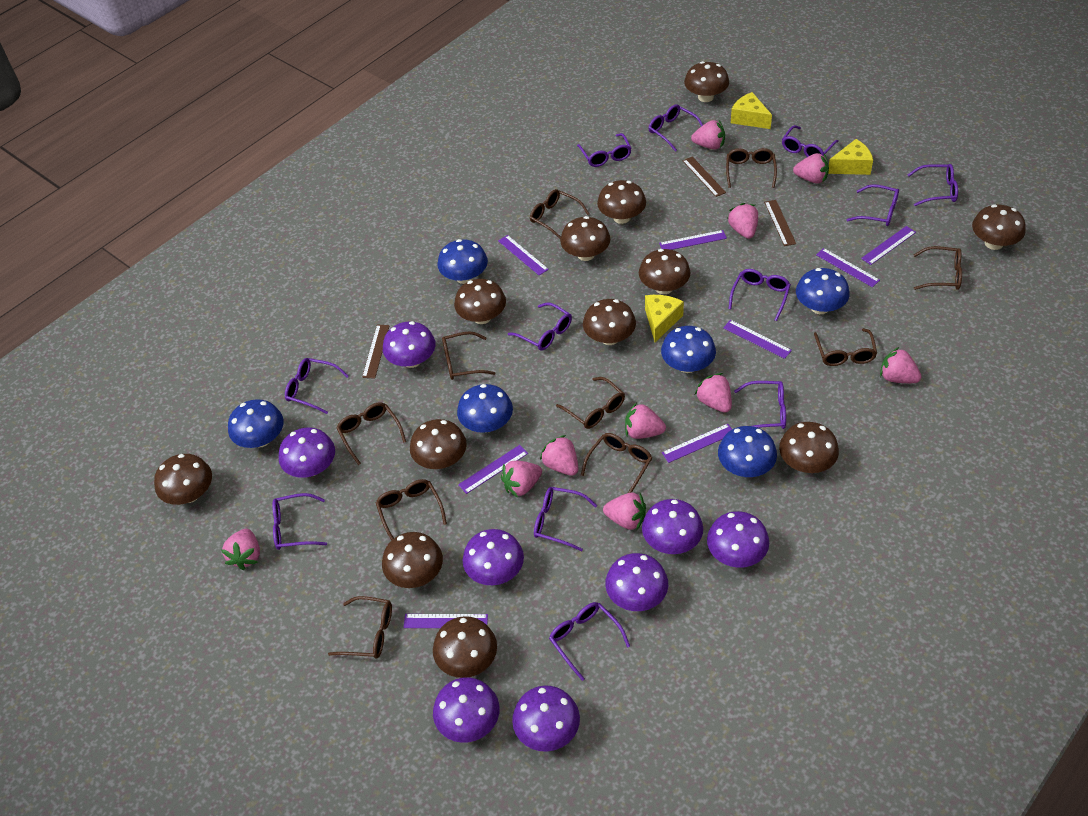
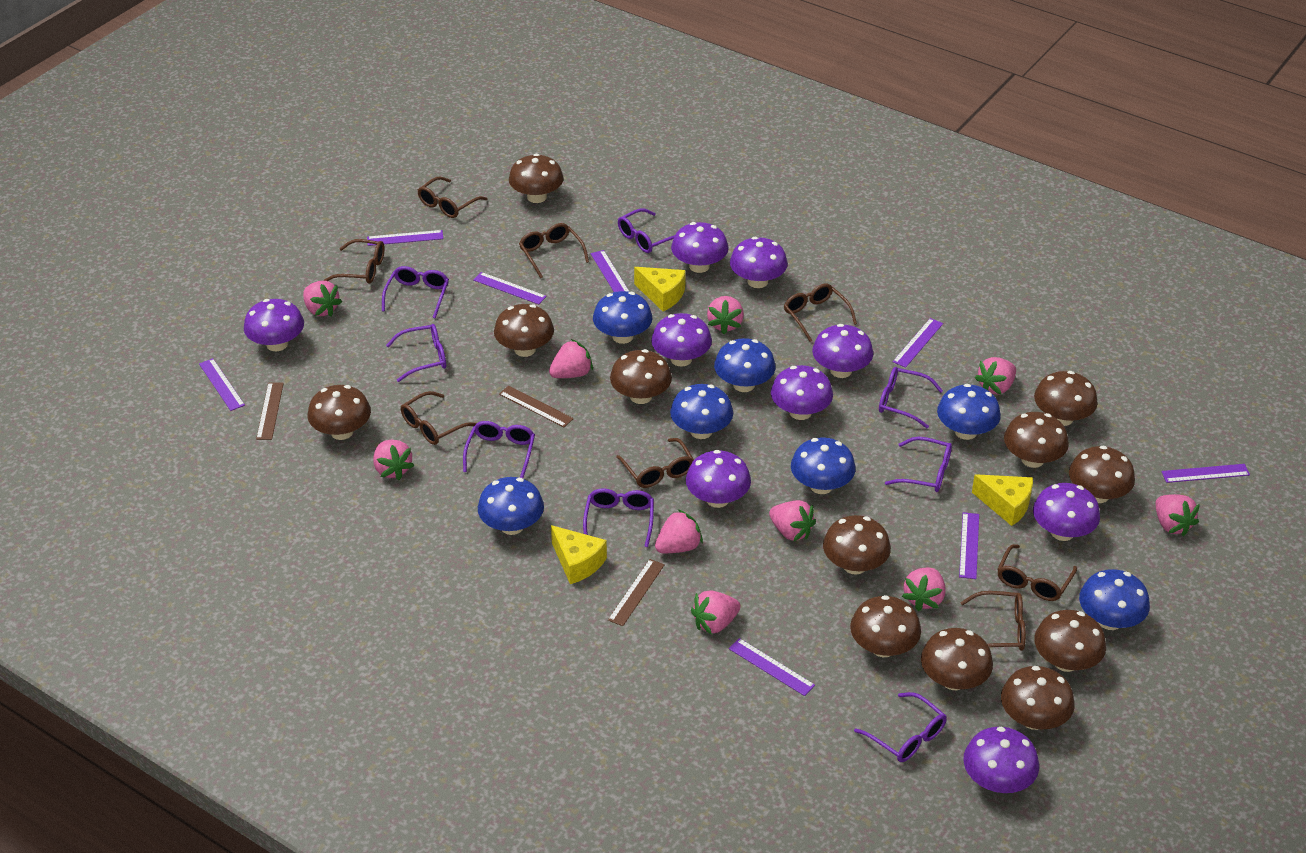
blue mushroom: 6 -> 7
brown glasses: 10 -> 8
purple glasses: 12 -> 8
purple mushroom: 8 -> 9

